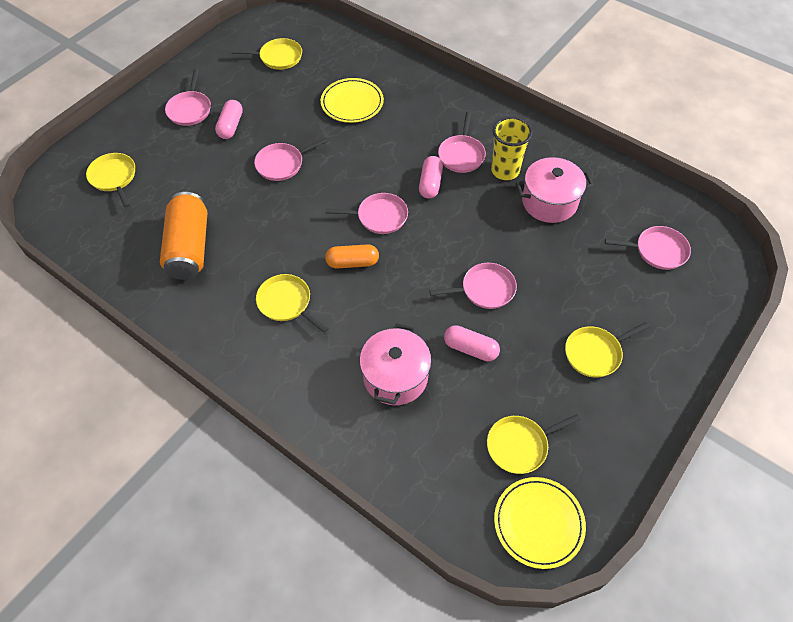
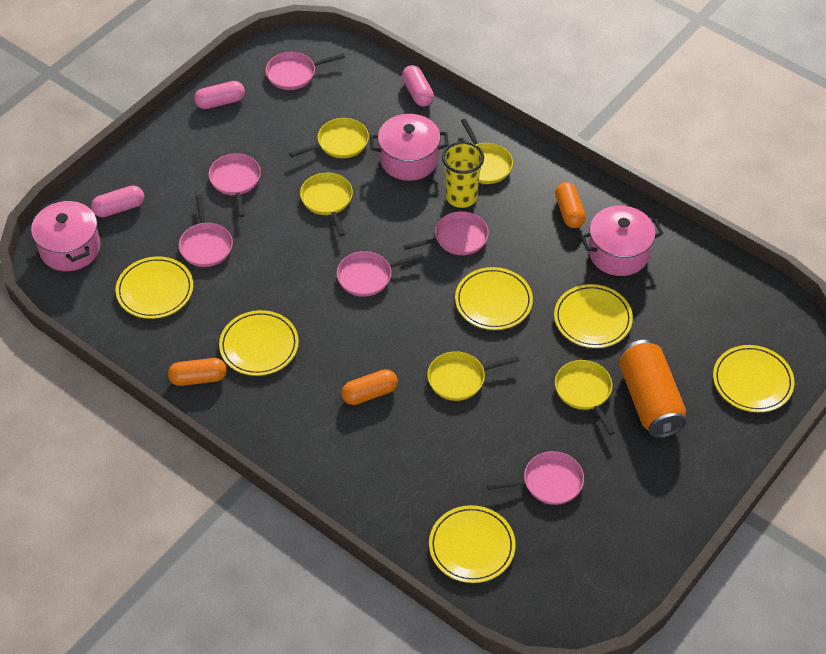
orange capsule: 1 -> 3
pink pot: 2 -> 3
yellow plate: 2 -> 6

